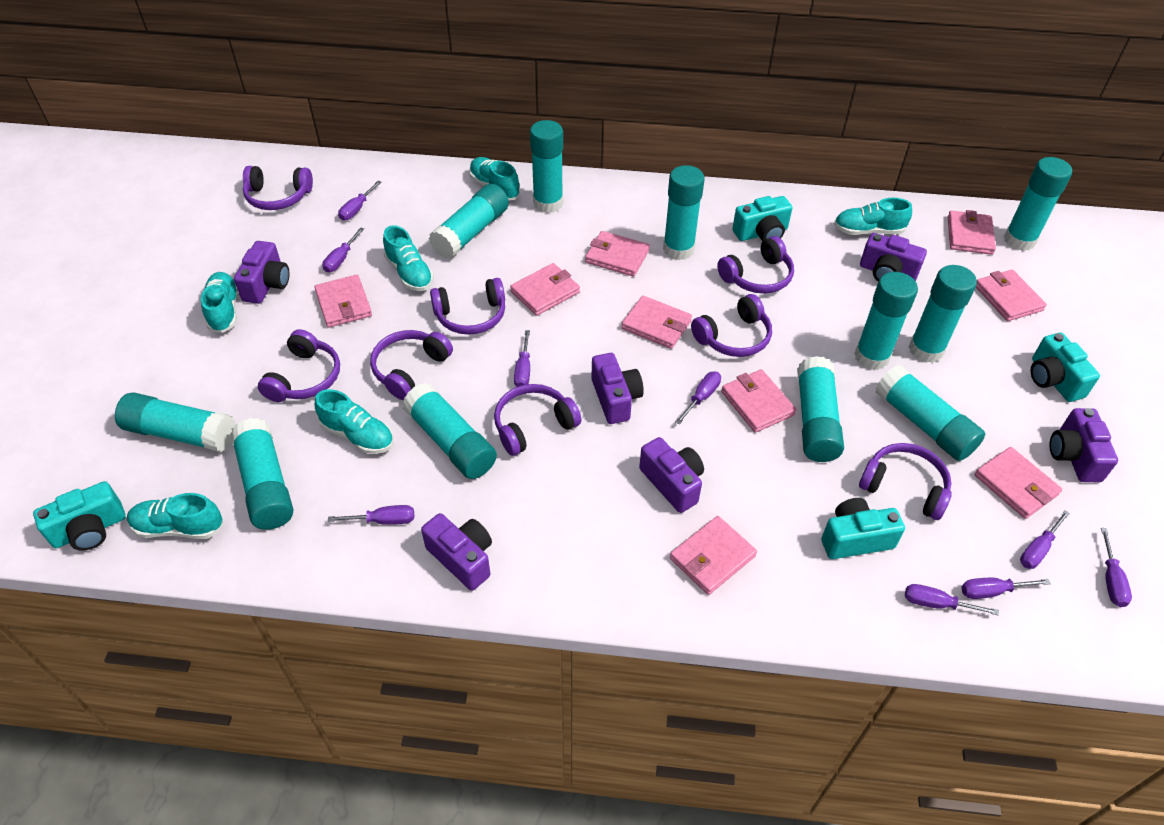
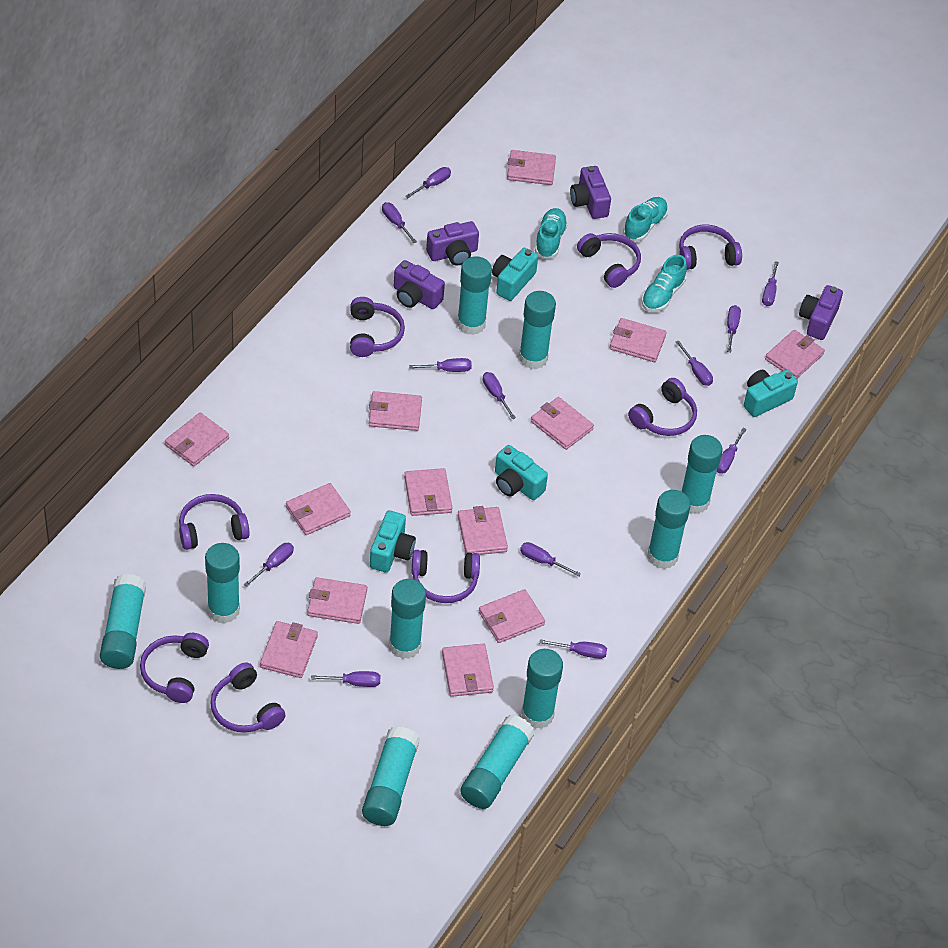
pink wallet: 9 -> 13
purple camera: 6 -> 4
purple screwdriver: 9 -> 12
turquoise glue stick: 11 -> 10
turquoise shoe: 6 -> 3

